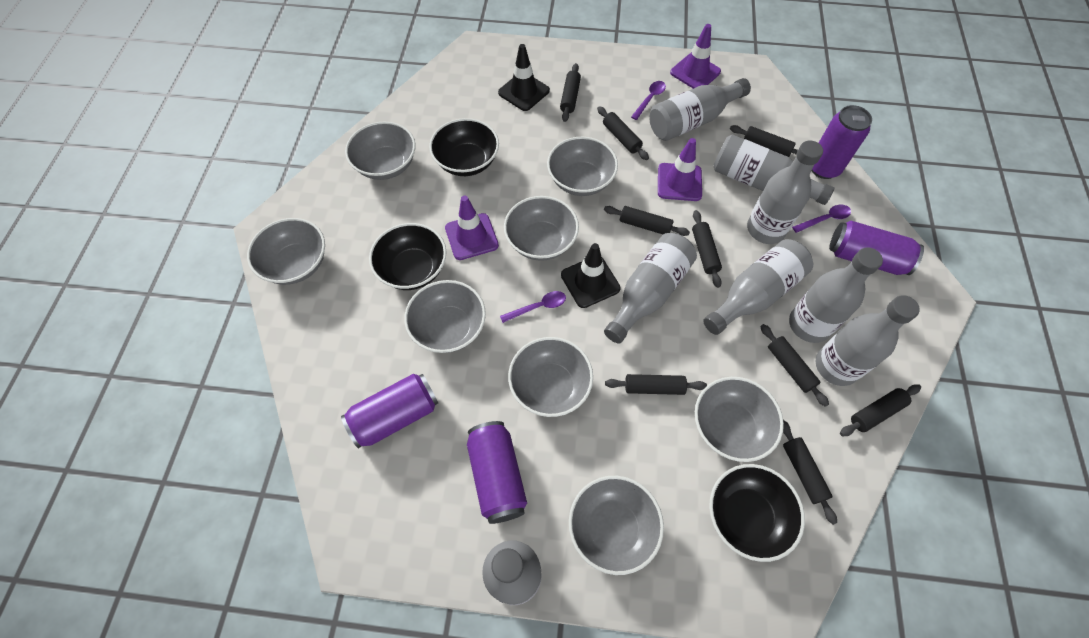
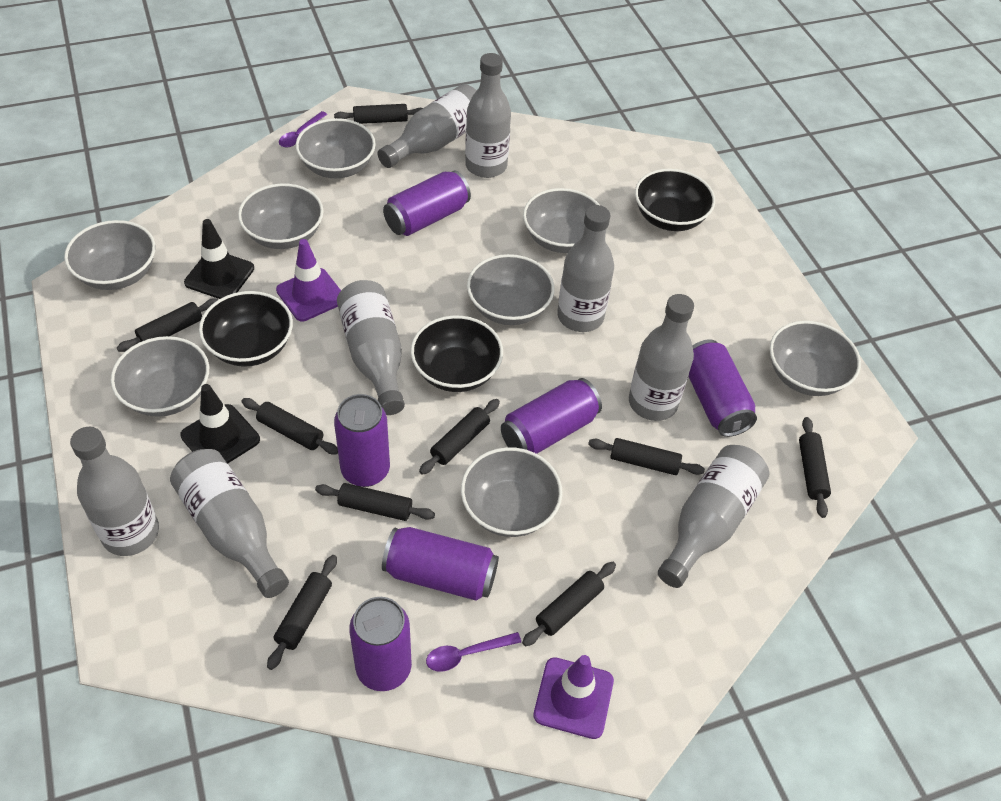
purple can: 4 -> 6
purple spoon: 3 -> 2
purple traffic cone: 3 -> 2

